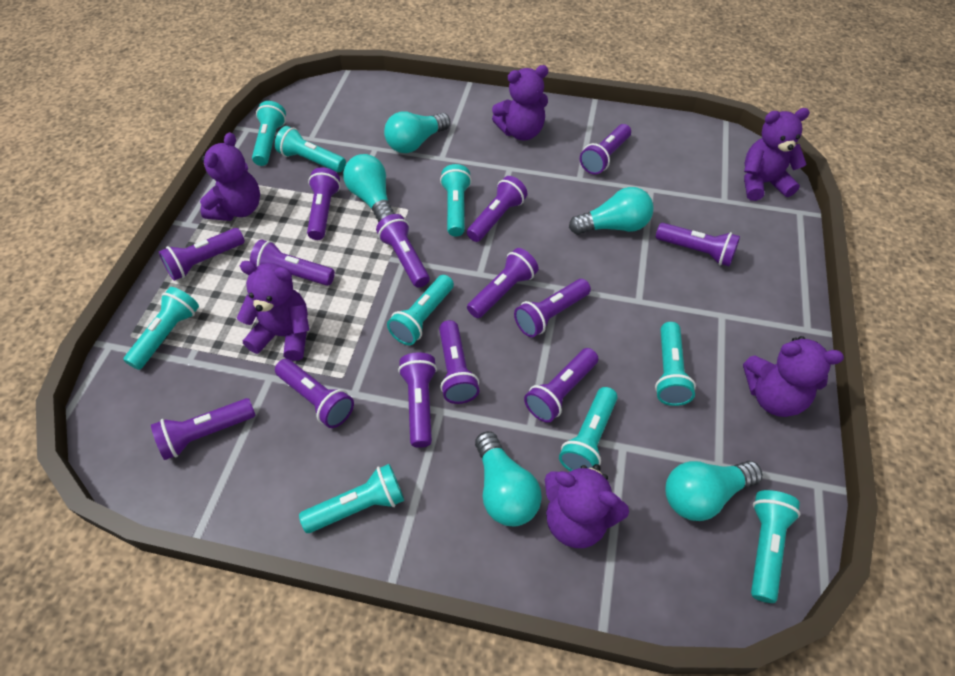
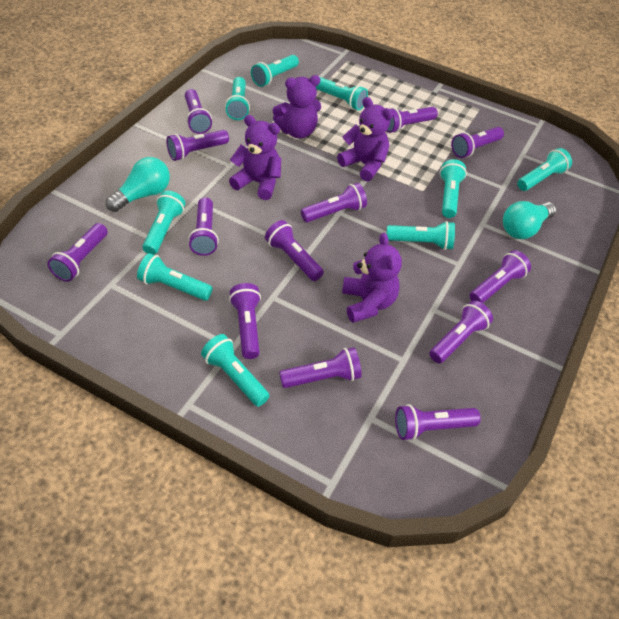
purple flashlight: 14 -> 13
purple teddy bear: 6 -> 4
turquoise light bulb: 5 -> 2

